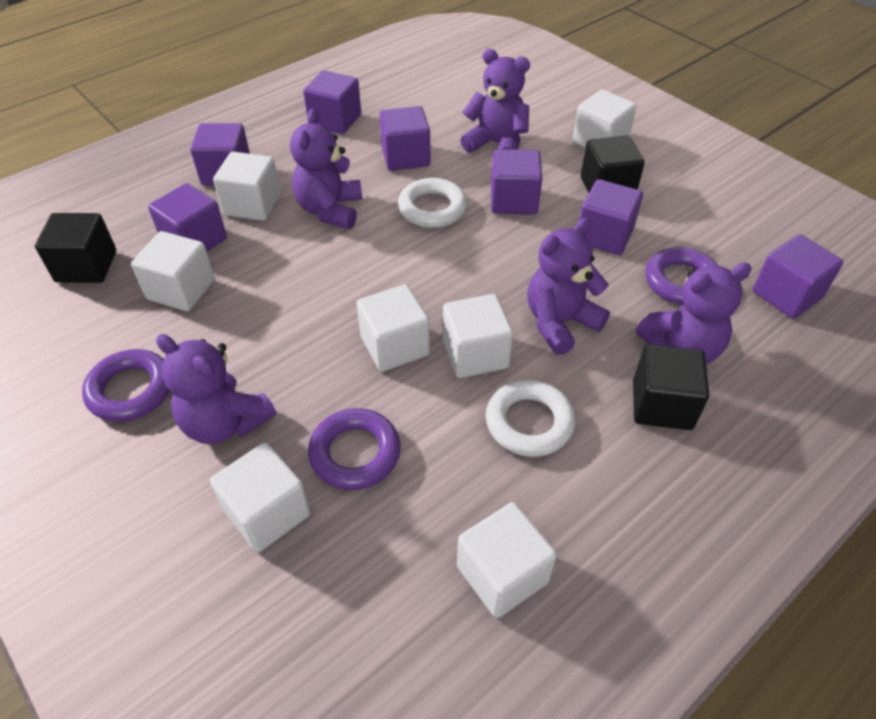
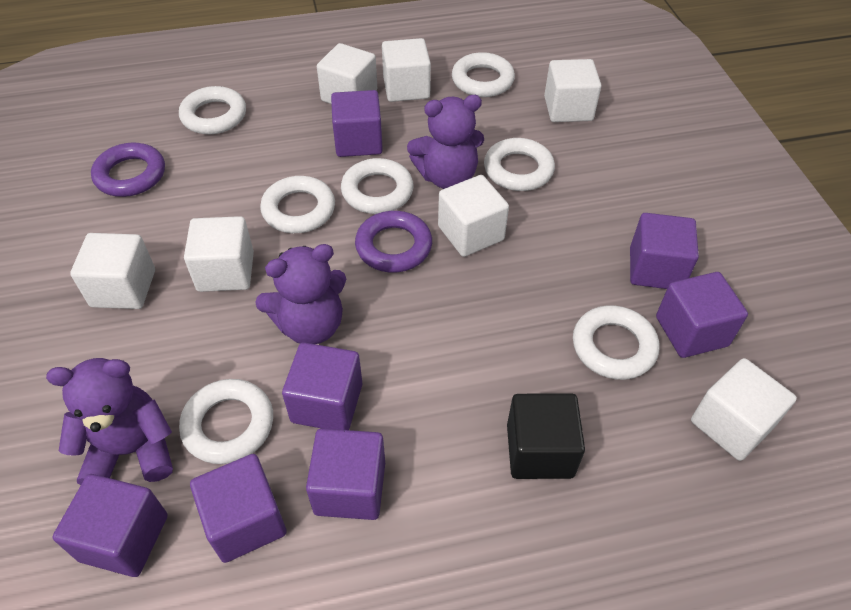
black cube: 3 -> 1
purple ring: 3 -> 2
purple teddy bear: 5 -> 3
white ring: 2 -> 7

